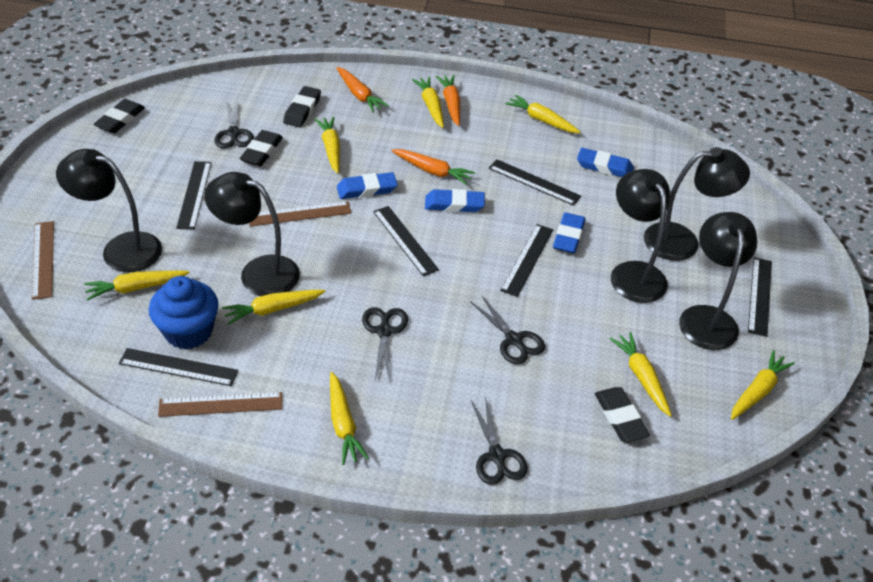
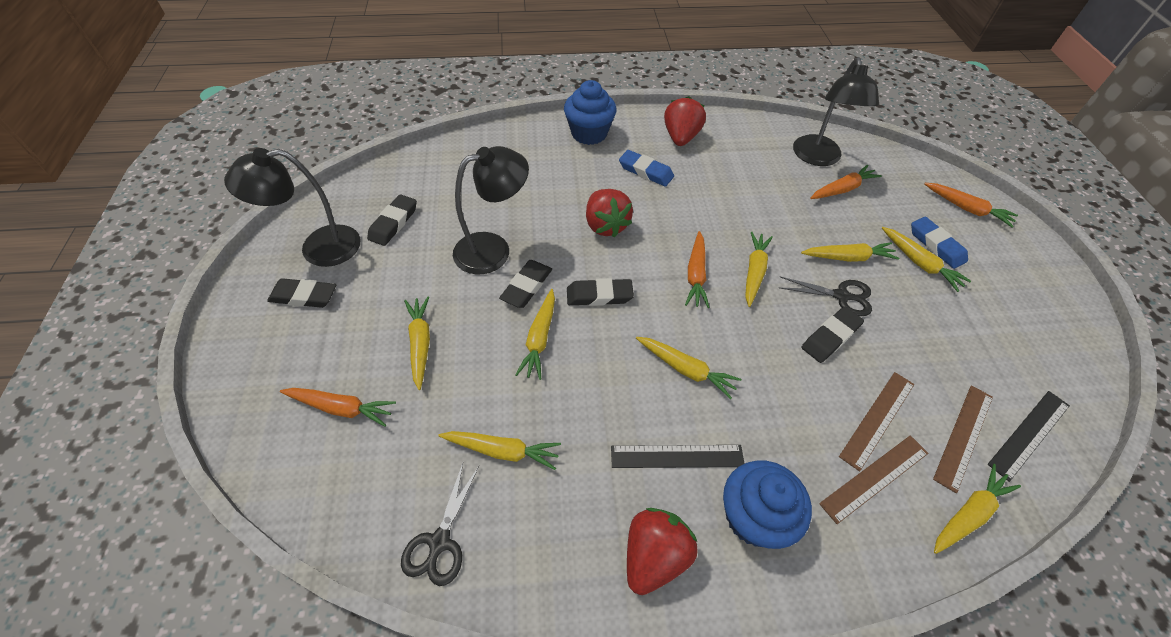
black eraser: 4 -> 5
black lamp: 5 -> 3
black ruler: 6 -> 2
black scissors: 4 -> 2
blue cupcake: 1 -> 2
blue eraser: 4 -> 2
orange carrot: 3 -> 4
red strawberry: 0 -> 3

